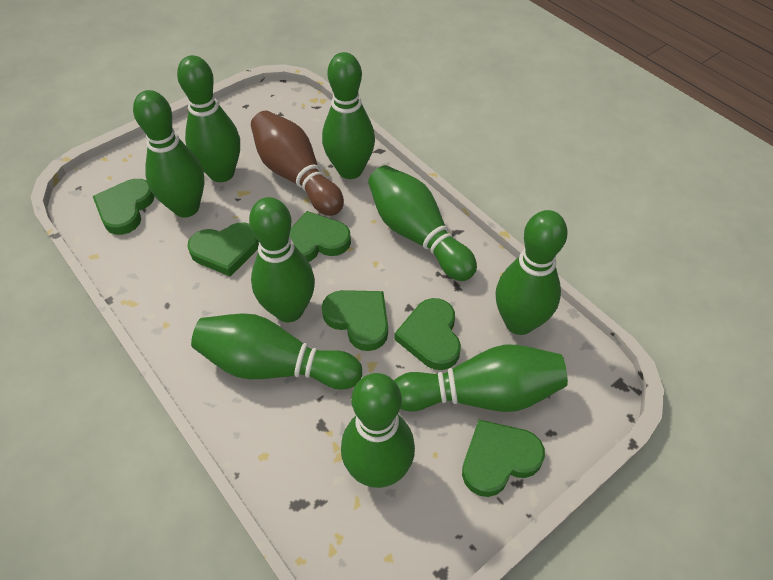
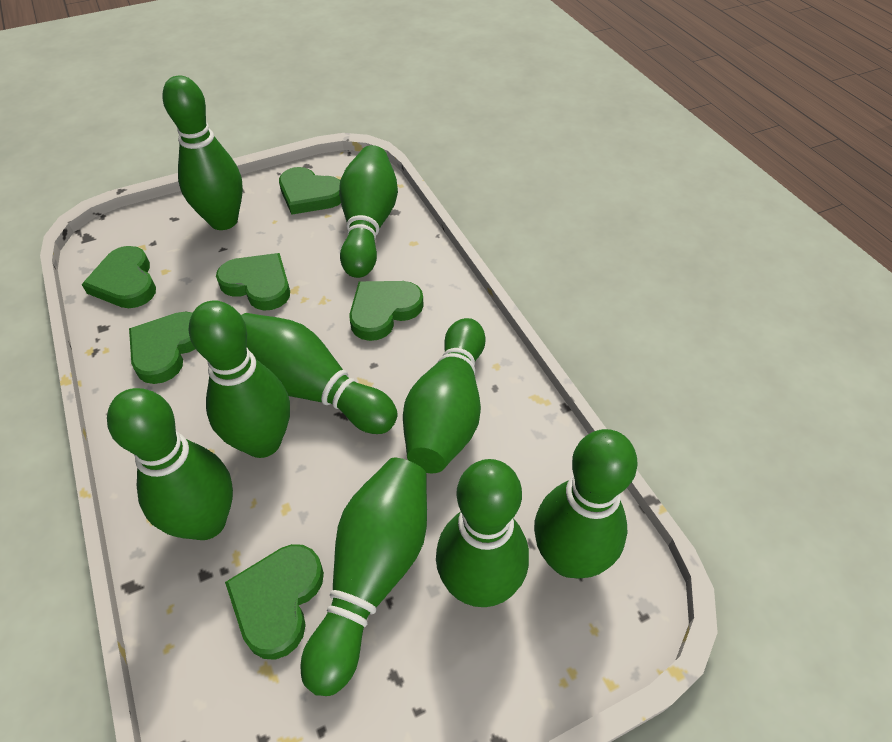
brown bowling pin: 1 -> 0

